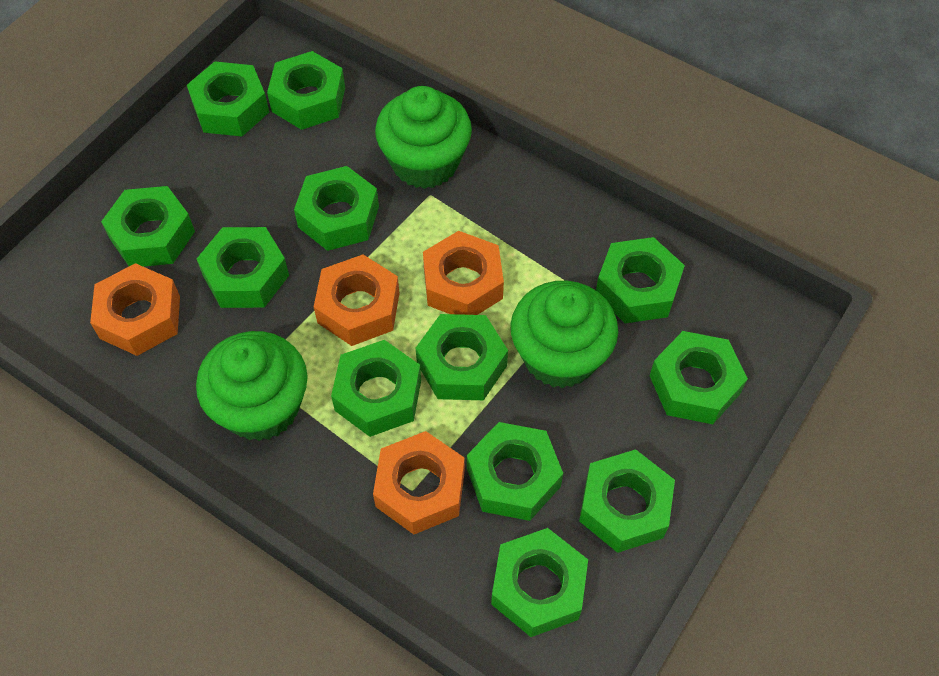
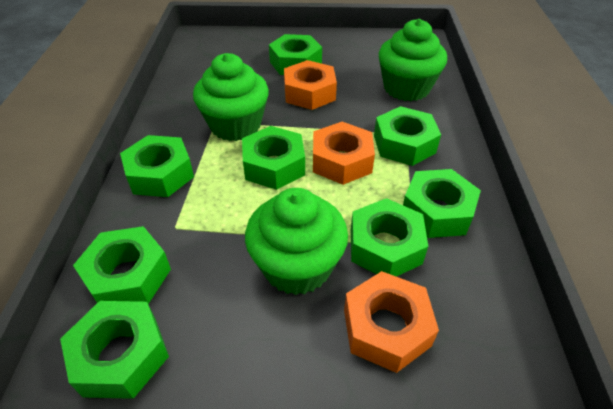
green nut: 12 -> 8
orange nut: 4 -> 3

